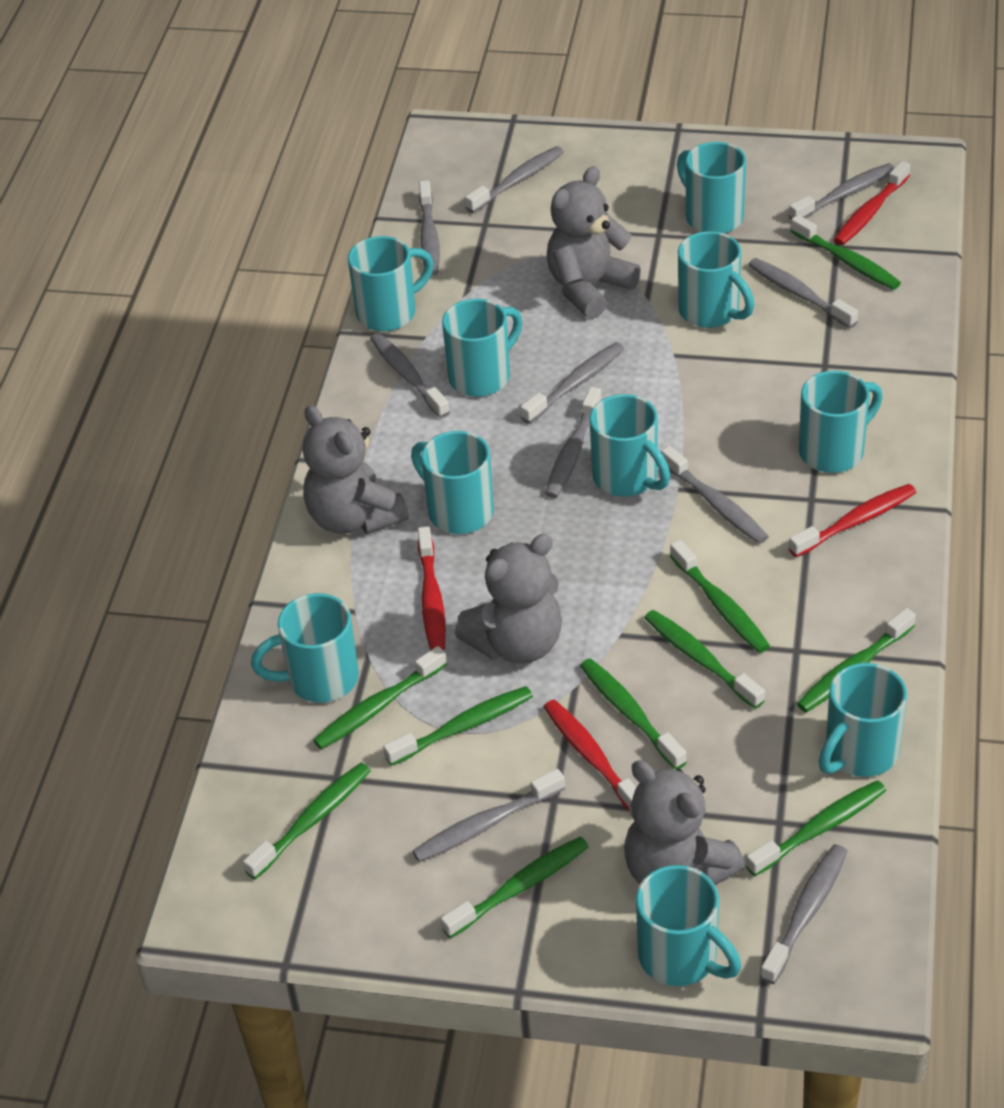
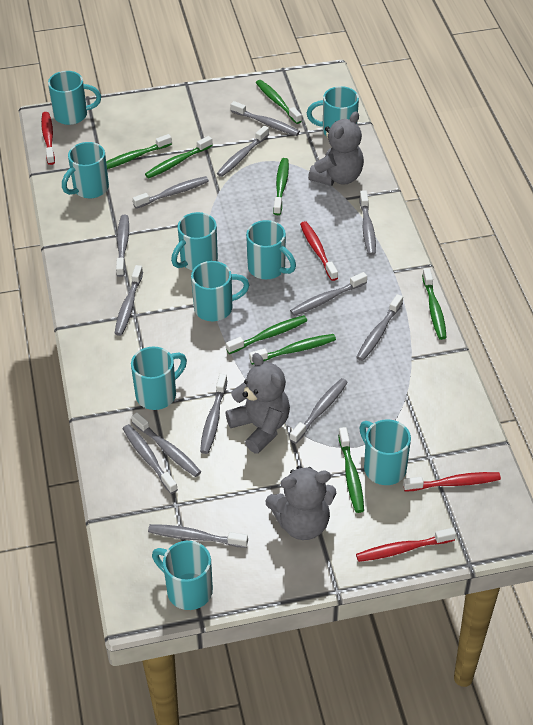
green toothbrush: 10 -> 8
grey teddy bear: 4 -> 3
grey toothbrush: 10 -> 13
turquoise mug: 10 -> 9

